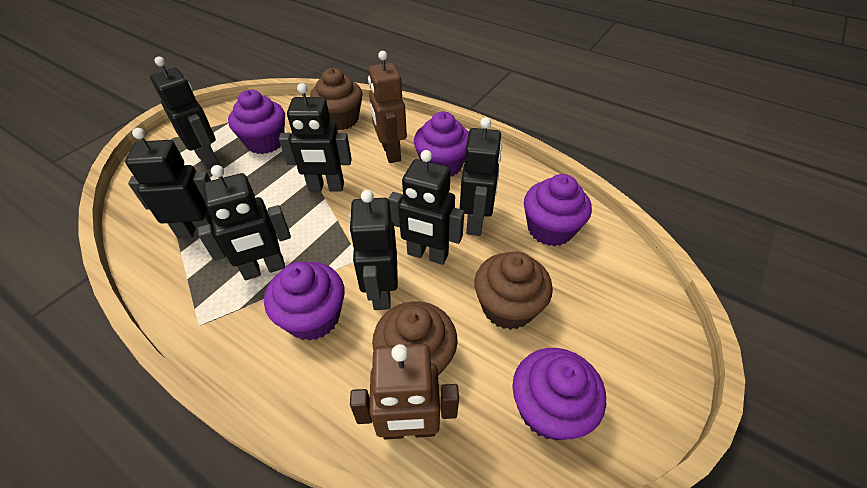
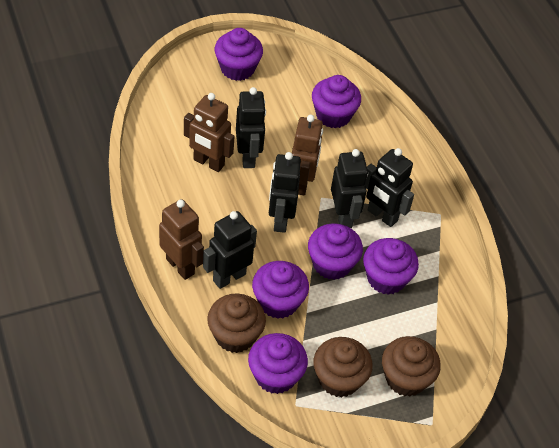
black robot: 7 -> 5
brown robot: 2 -> 3
purple cupcake: 5 -> 6

